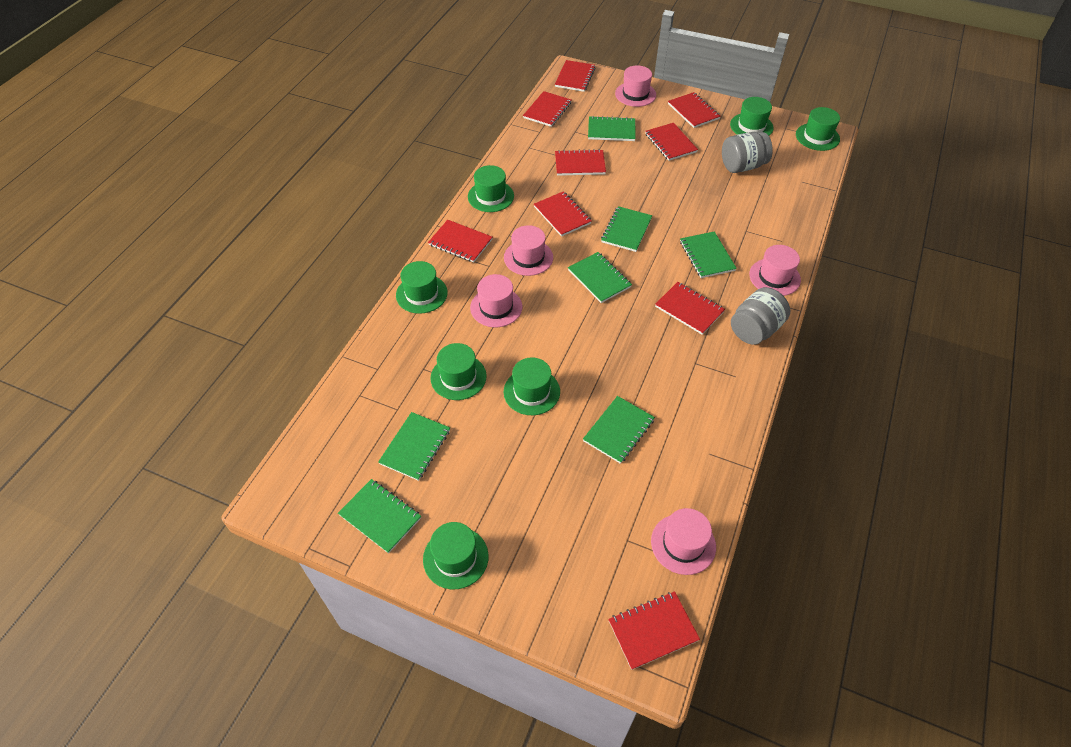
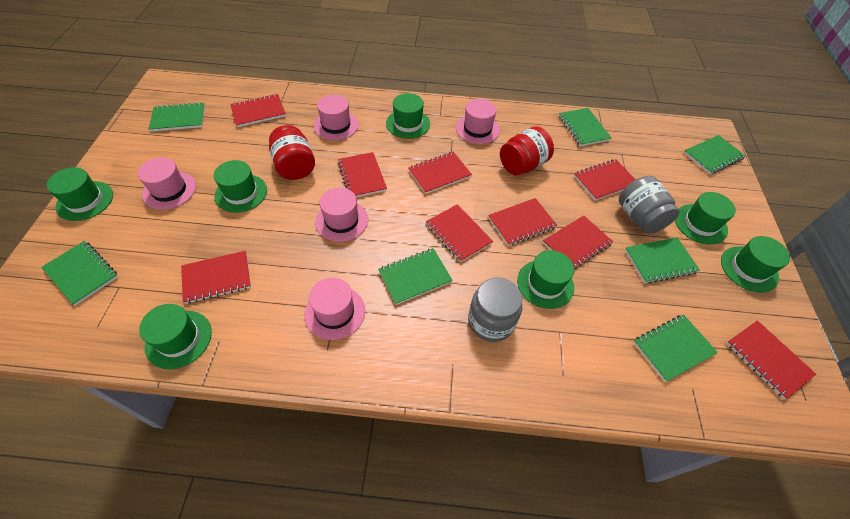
red jar: 0 -> 2

